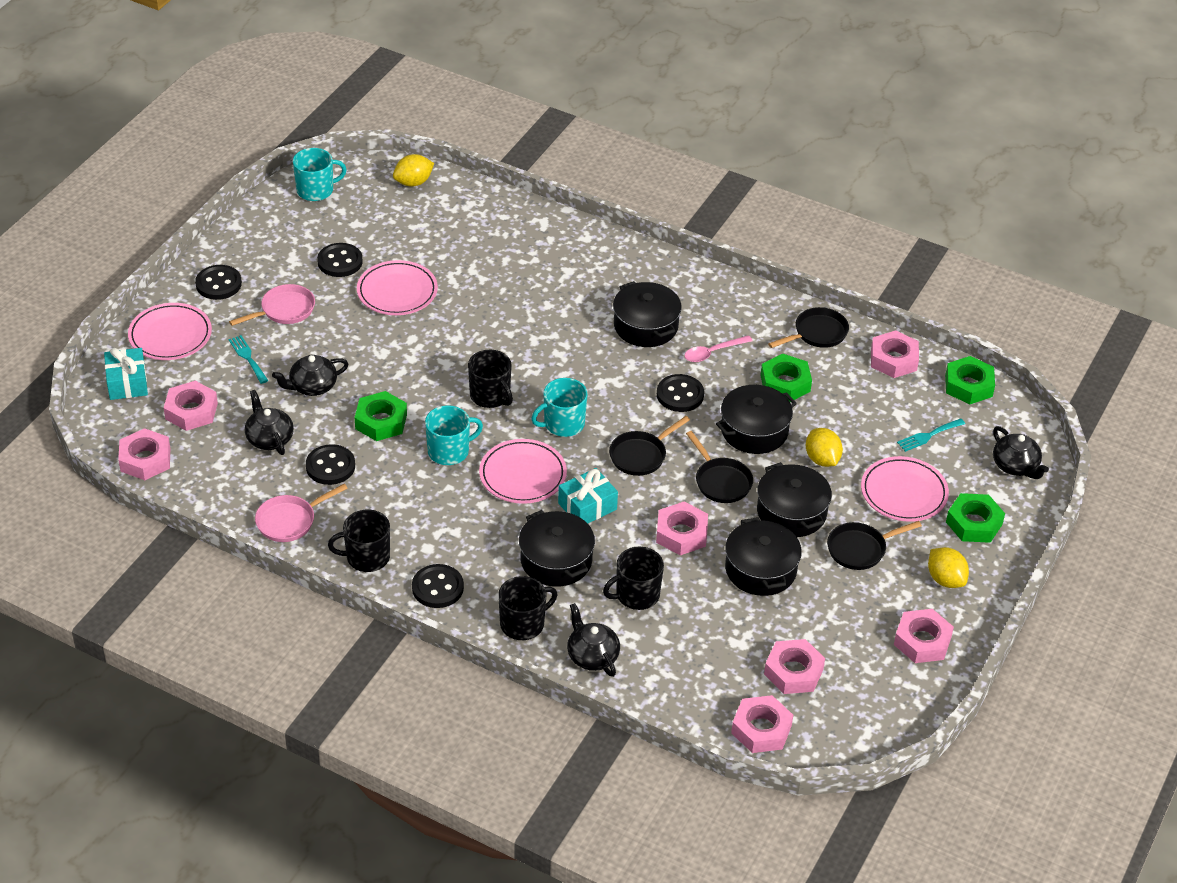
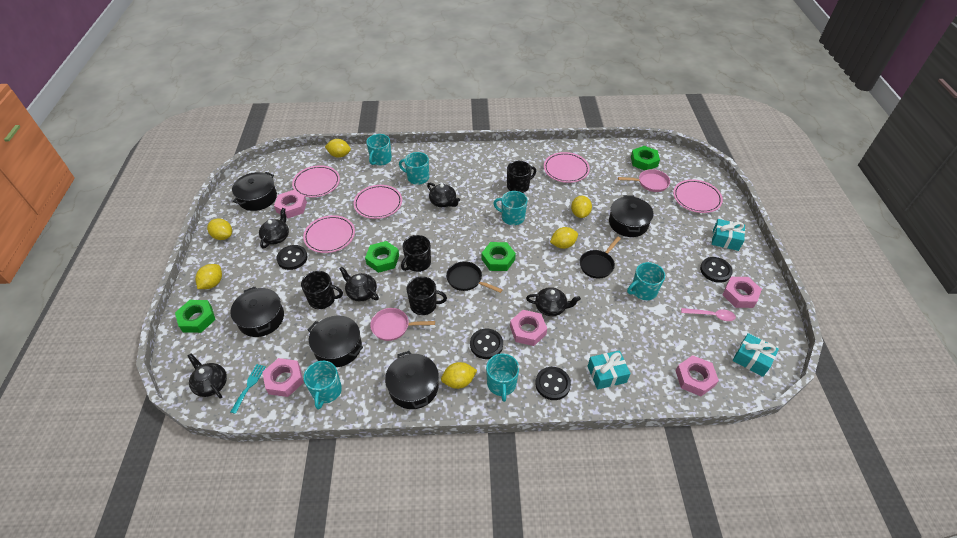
black button: 5 -> 4
black pan: 4 -> 2
black teapot: 4 -> 5
pink nut: 7 -> 5
pink plate: 4 -> 5
turquoise fork: 2 -> 1
turquoise gift: 2 -> 3
turquoise mug: 3 -> 6
yellow lemon: 3 -> 6

